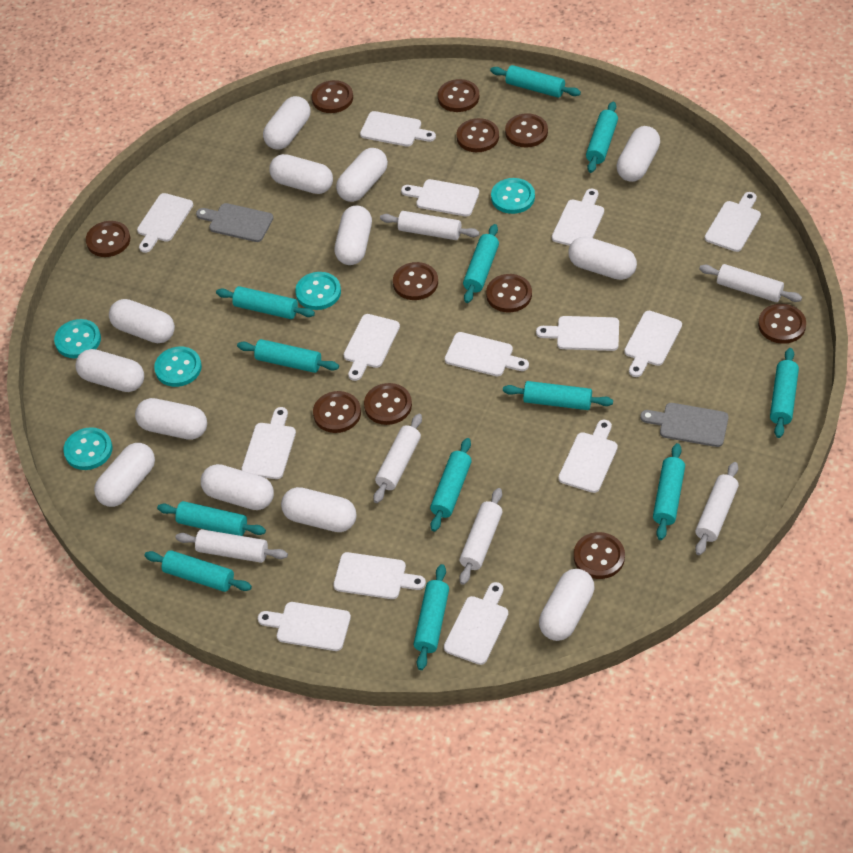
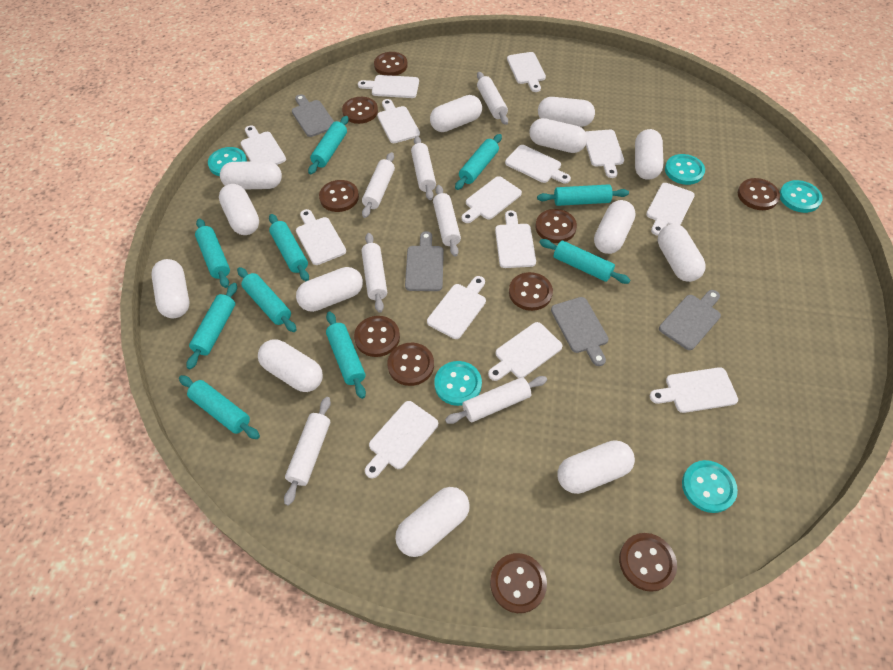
brown button: 11 -> 10
grey cutting board: 2 -> 4
turquoise rolling pin: 12 -> 10
white rolling pin: 6 -> 7

